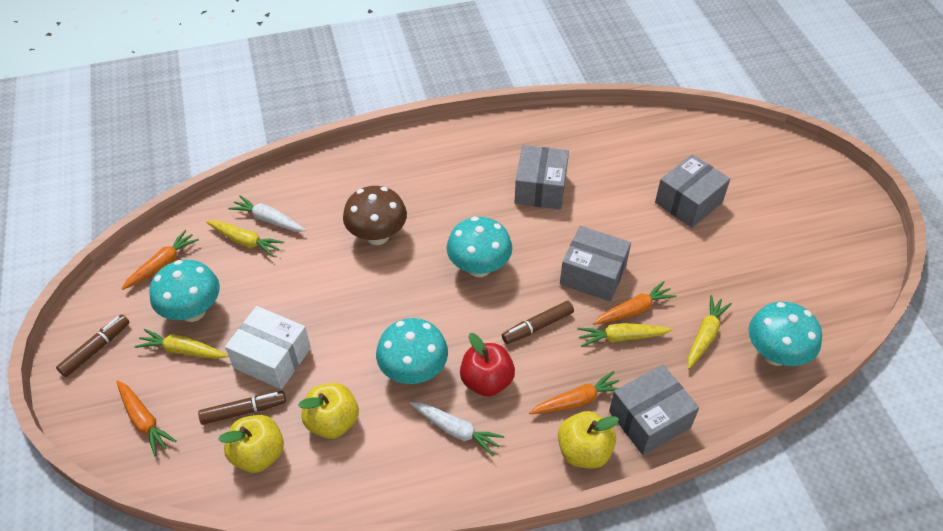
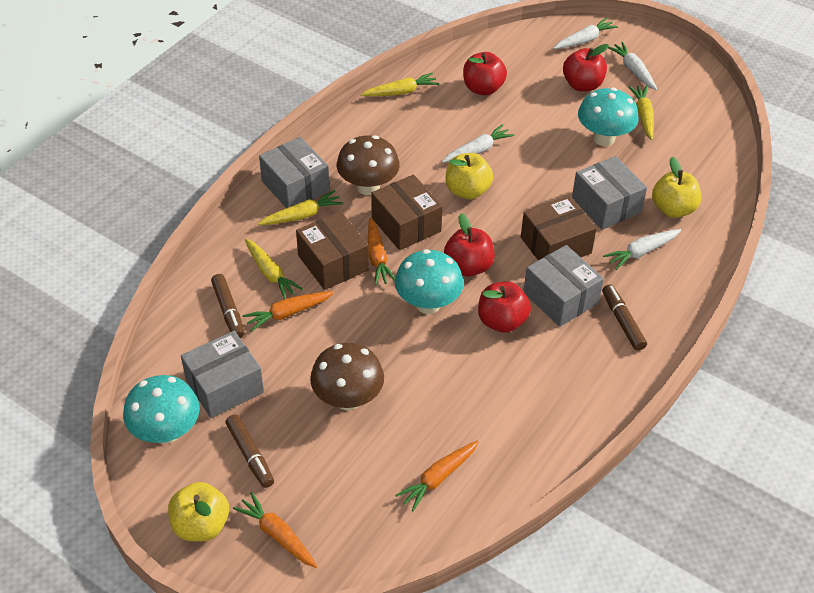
brown box: 0 -> 3
brown mushroom: 1 -> 2
red apple: 1 -> 4
turquoise mushroom: 4 -> 3
white box: 1 -> 0
white carrot: 2 -> 4

